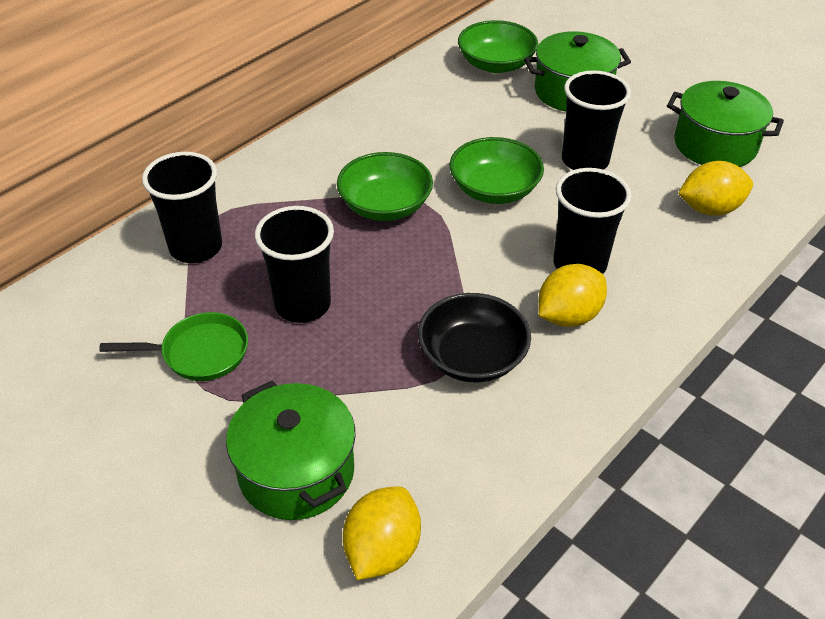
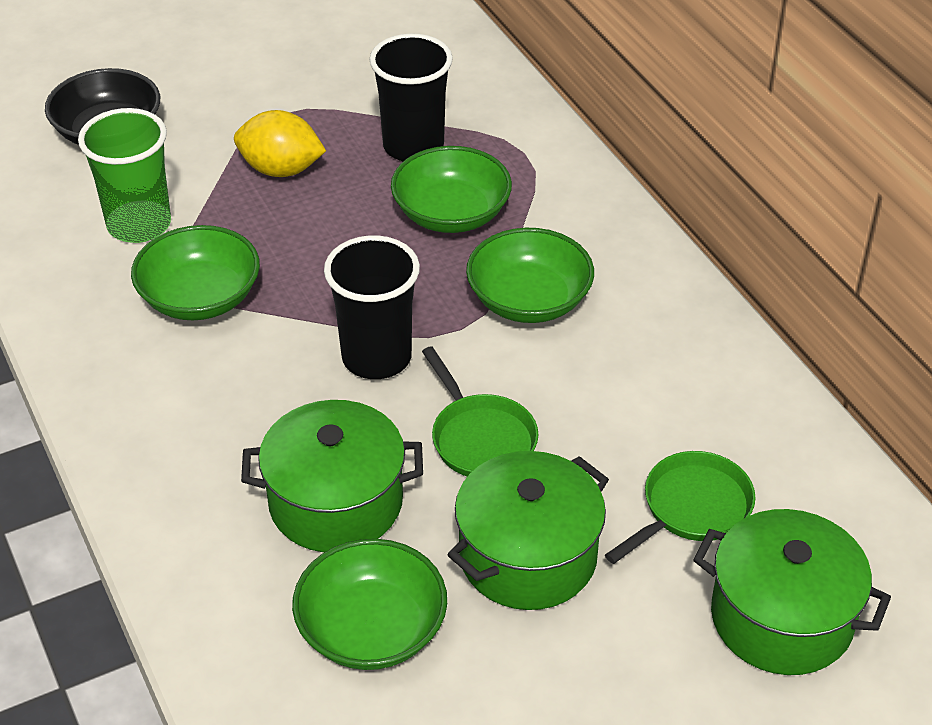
black cup: 4 -> 2
green bowl: 3 -> 4
green cup: 0 -> 1
green pan: 1 -> 2
yellow lemon: 3 -> 1

